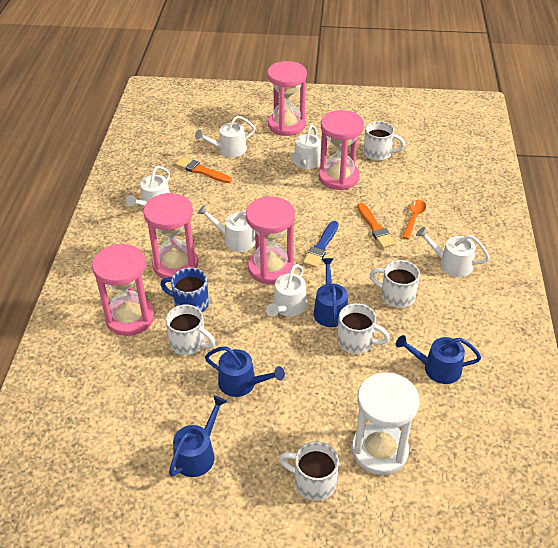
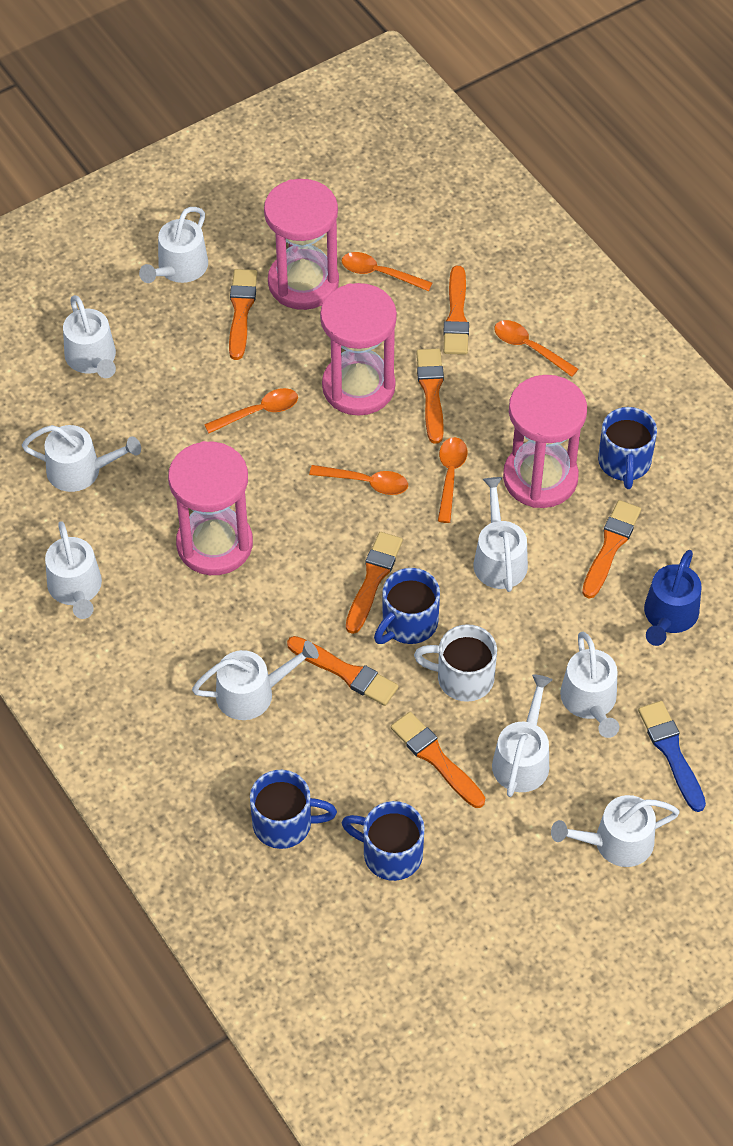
blue mug: 1 -> 4
blue watering can: 4 -> 1
orange brush: 2 -> 7
orange spoon: 1 -> 5
pink hourglass: 5 -> 4
white hourglass: 1 -> 0
white mug: 5 -> 1
white watering can: 6 -> 9

